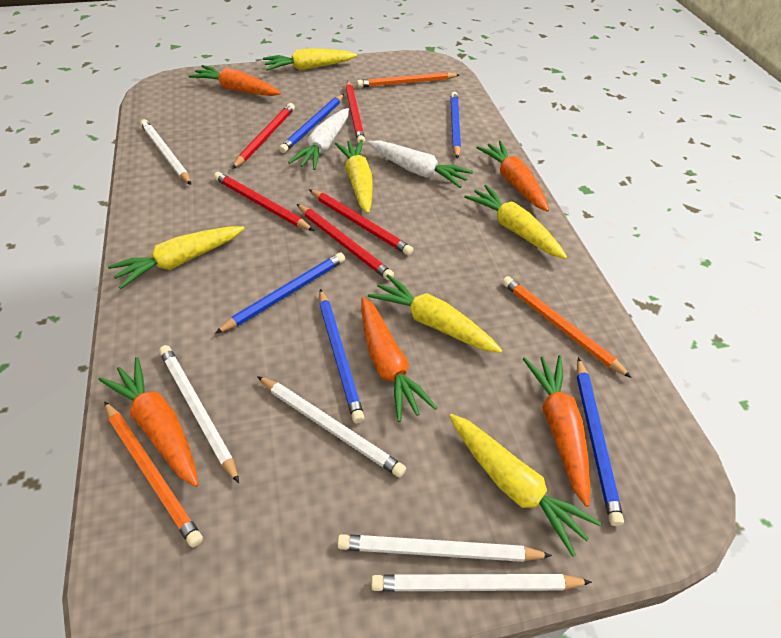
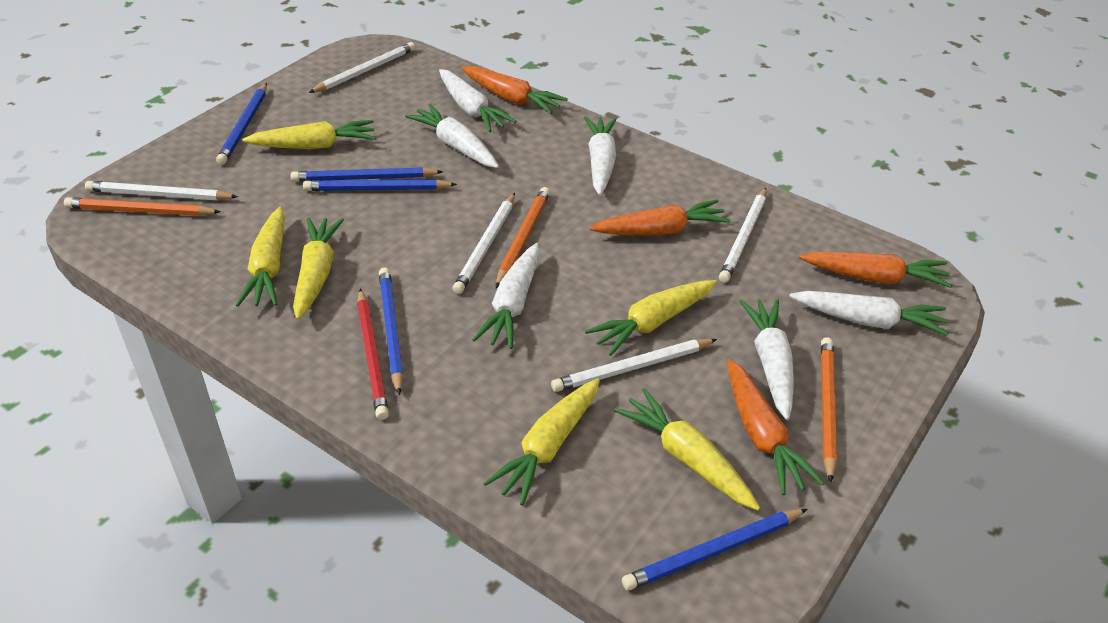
orange carrot: 5 -> 4
red pencil: 5 -> 1
white carrot: 2 -> 6

